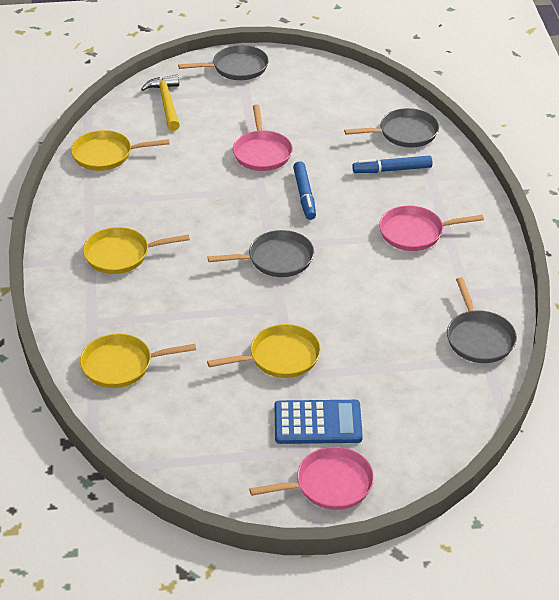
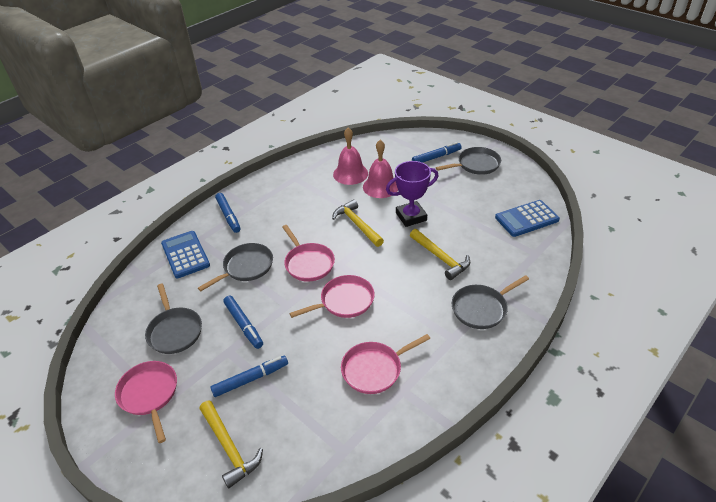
blue calculator: 1 -> 2
blue marker: 2 -> 4
pink bell: 0 -> 2
pink pan: 3 -> 4
purple trophy: 0 -> 1
yellow hammer: 1 -> 3
yellow pan: 4 -> 0

